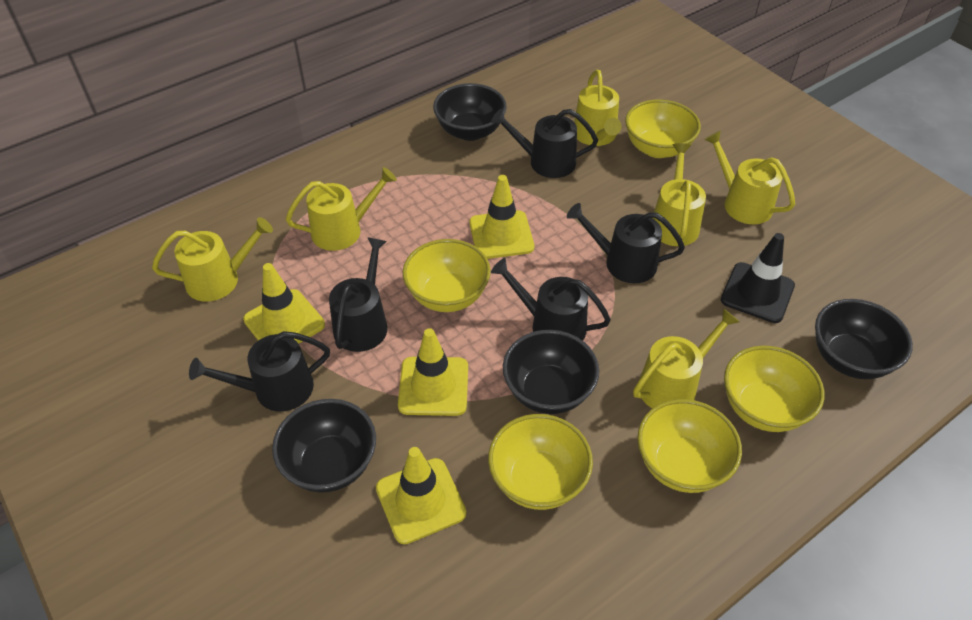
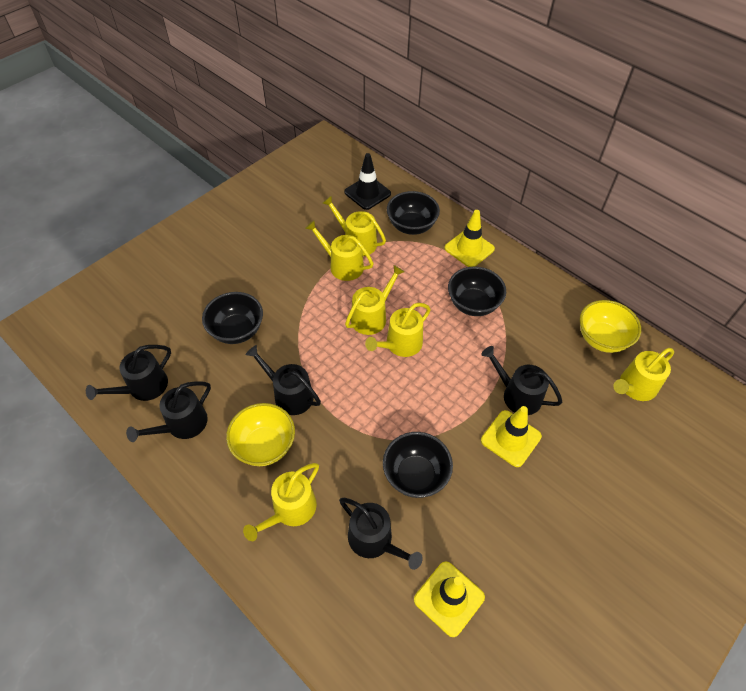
yellow bowl: 5 -> 2
yellow traffic cone: 4 -> 3

